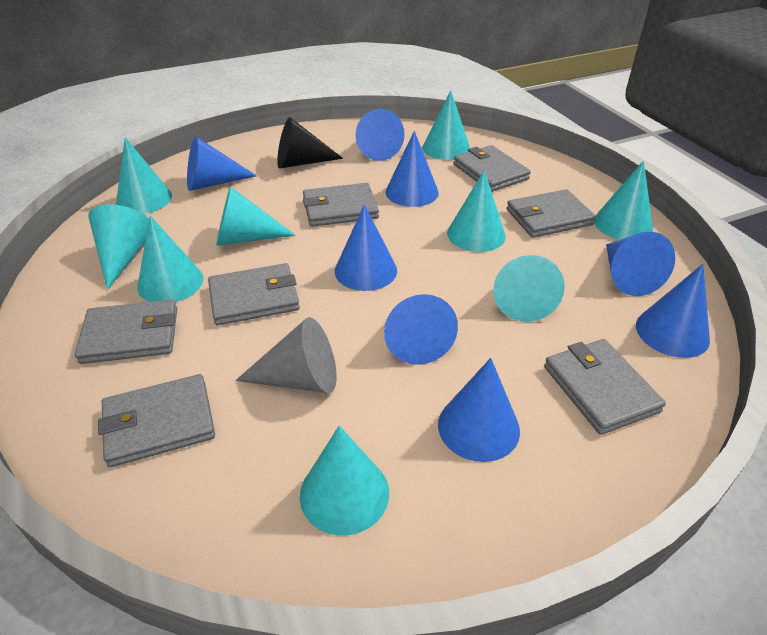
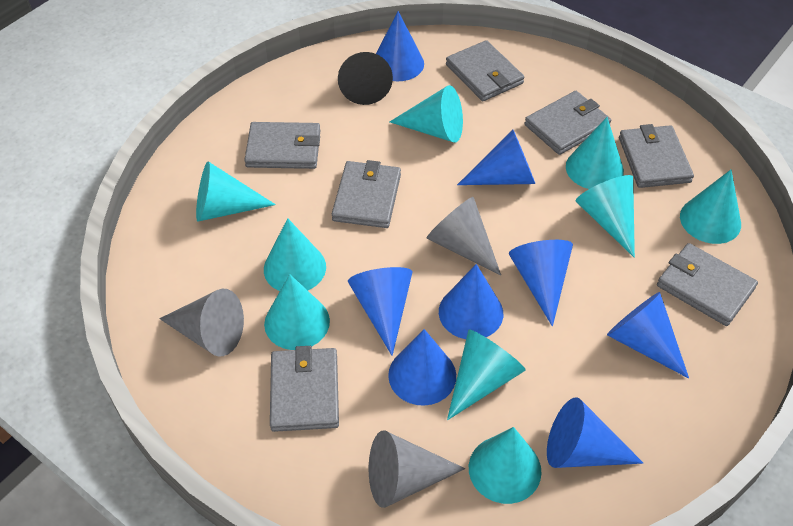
grey cone: 1 -> 3

